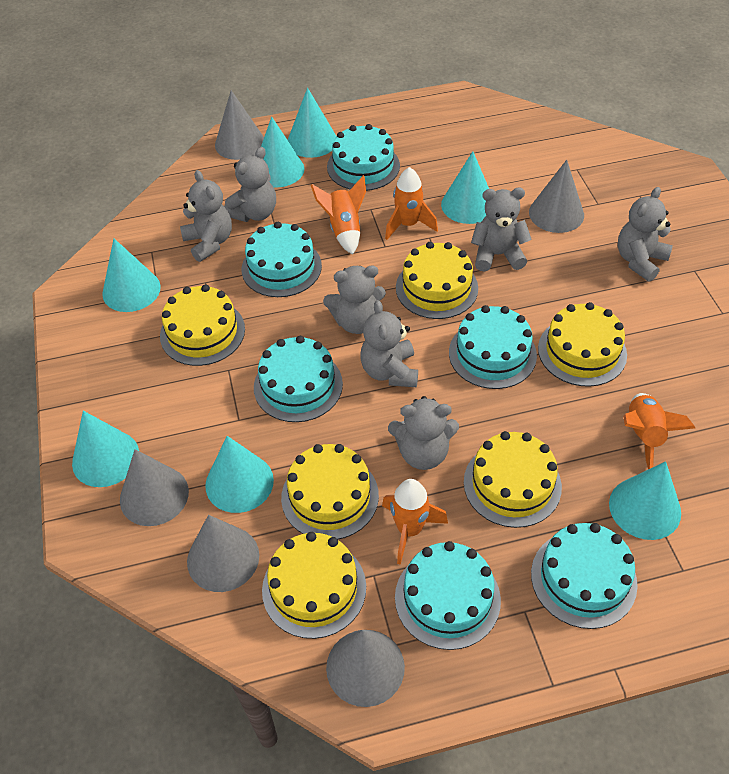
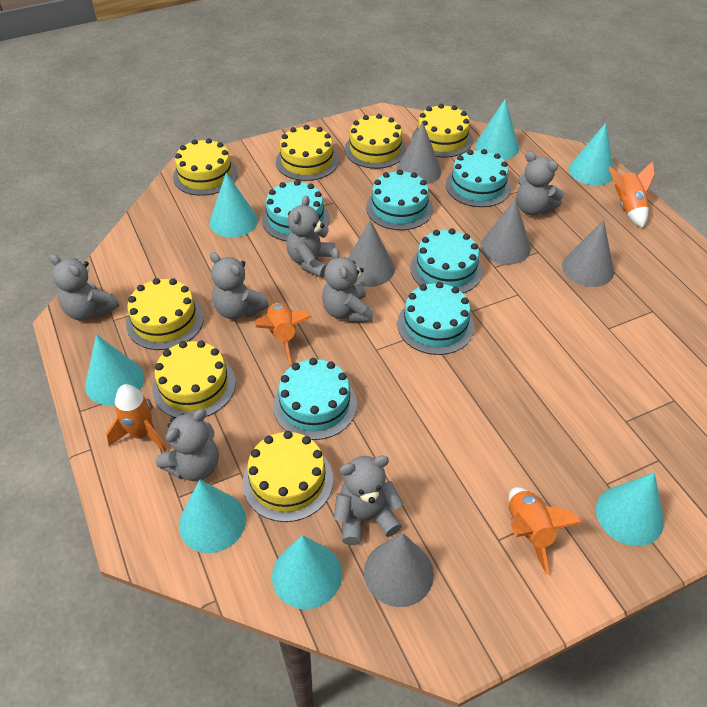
yellow cake: 6 -> 7

